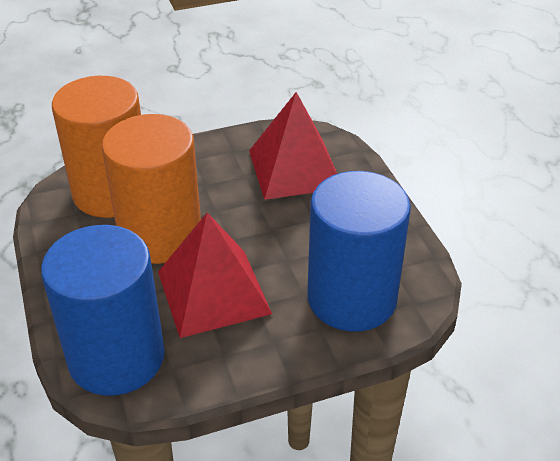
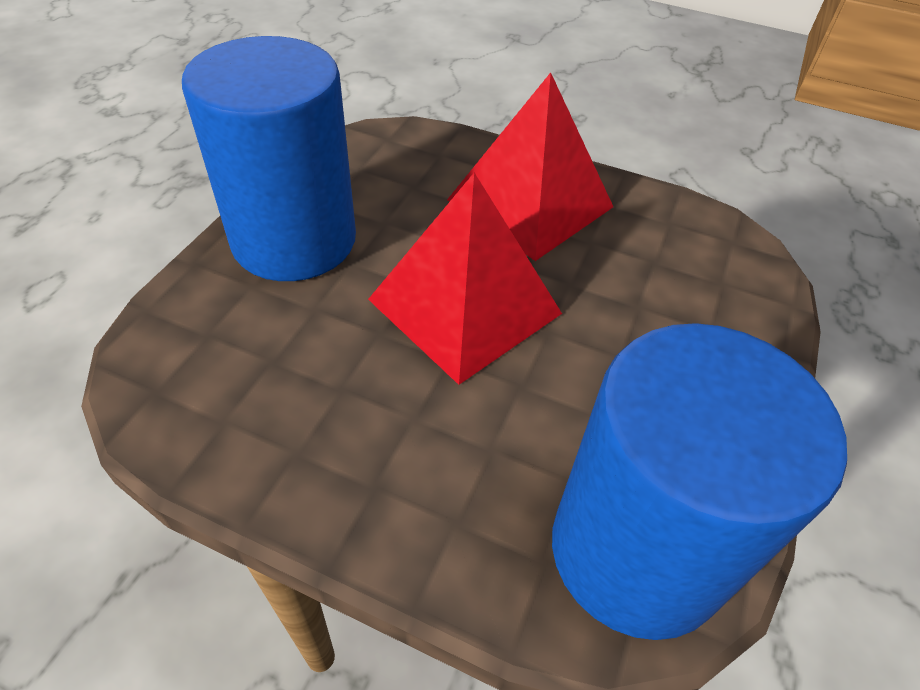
orange cylinder: 2 -> 0

